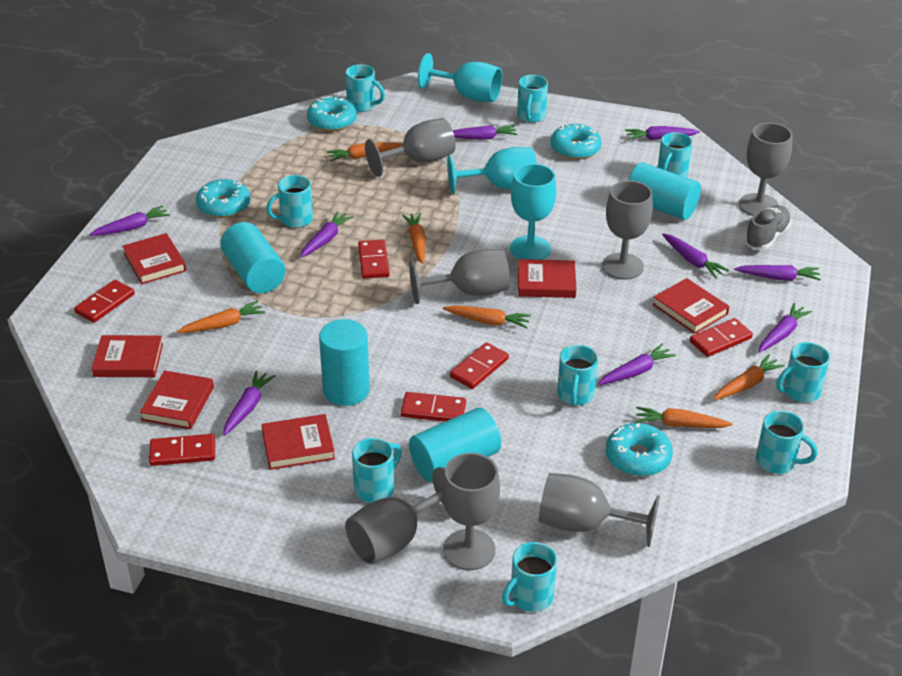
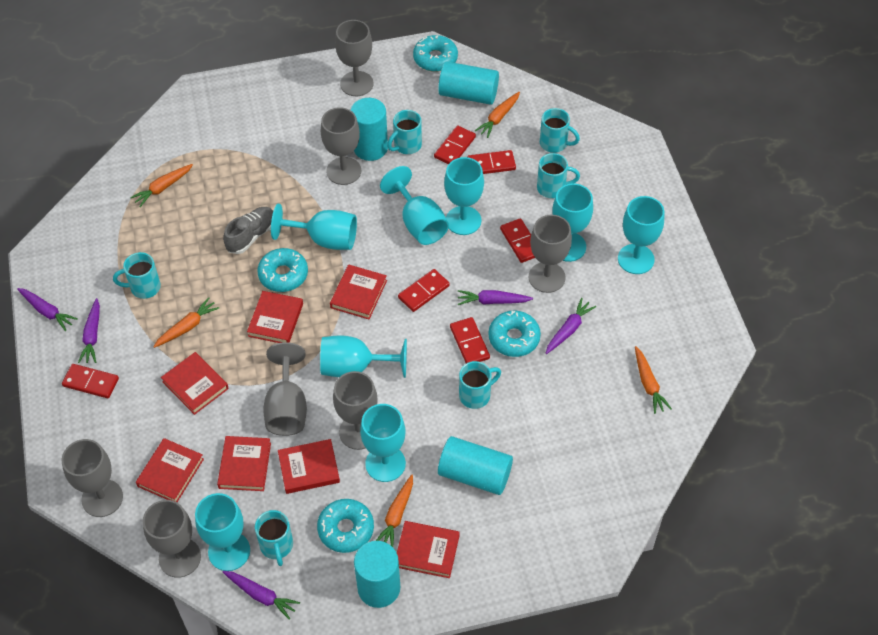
orange carrot: 6 -> 5
purple carrot: 9 -> 5
red book: 6 -> 7
turquoise goblet: 3 -> 8
turquoise mug: 9 -> 6

